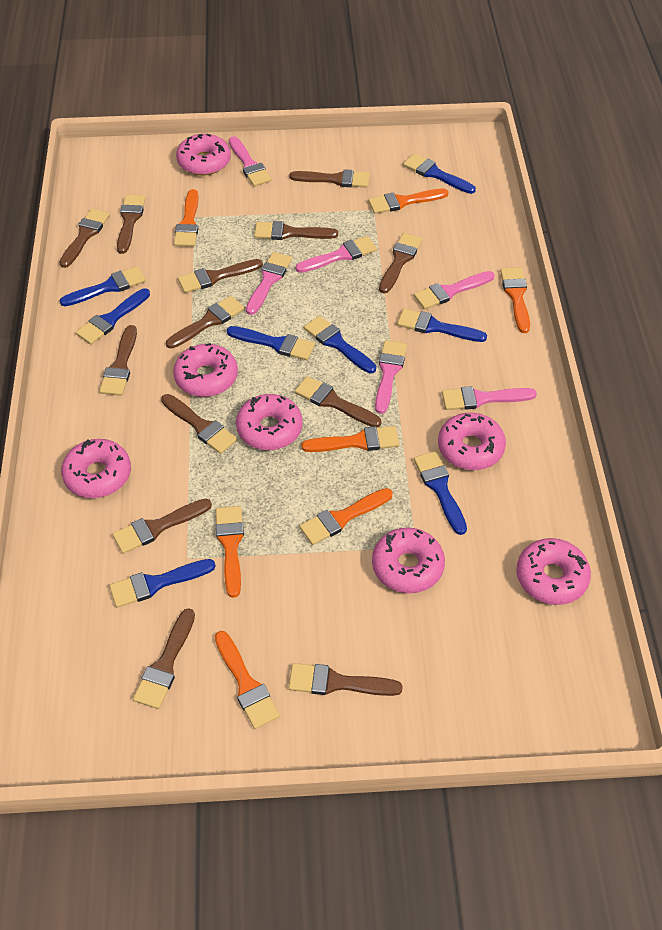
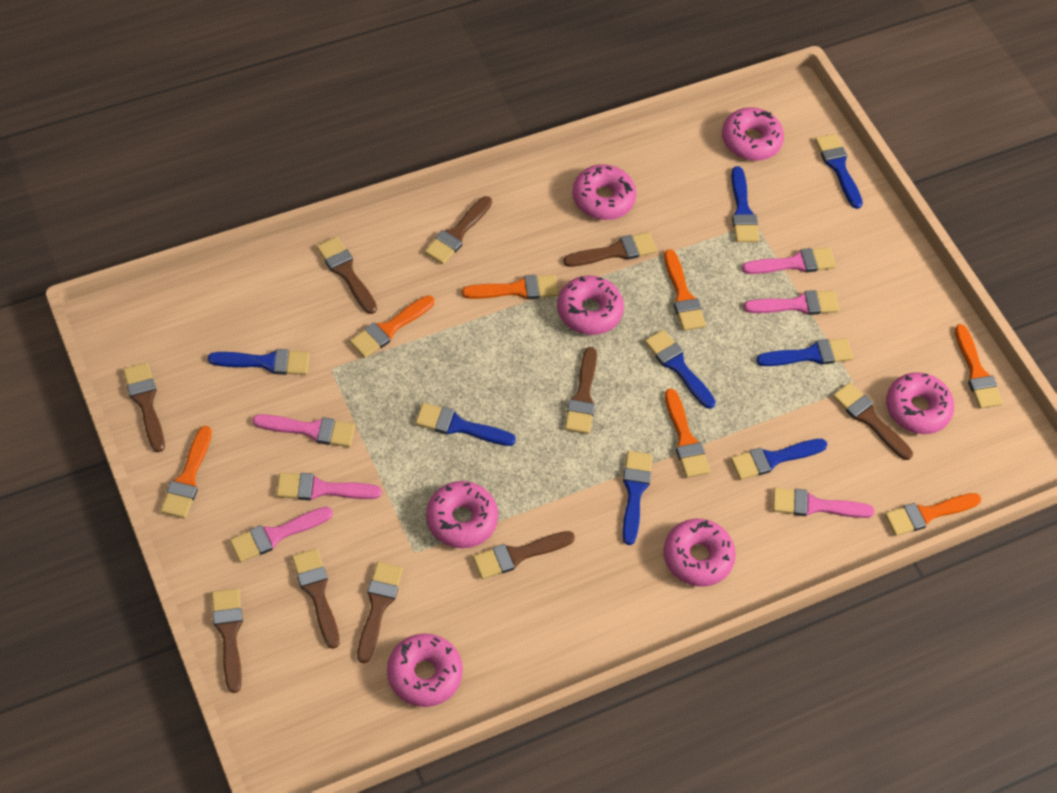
brown brush: 13 -> 10

